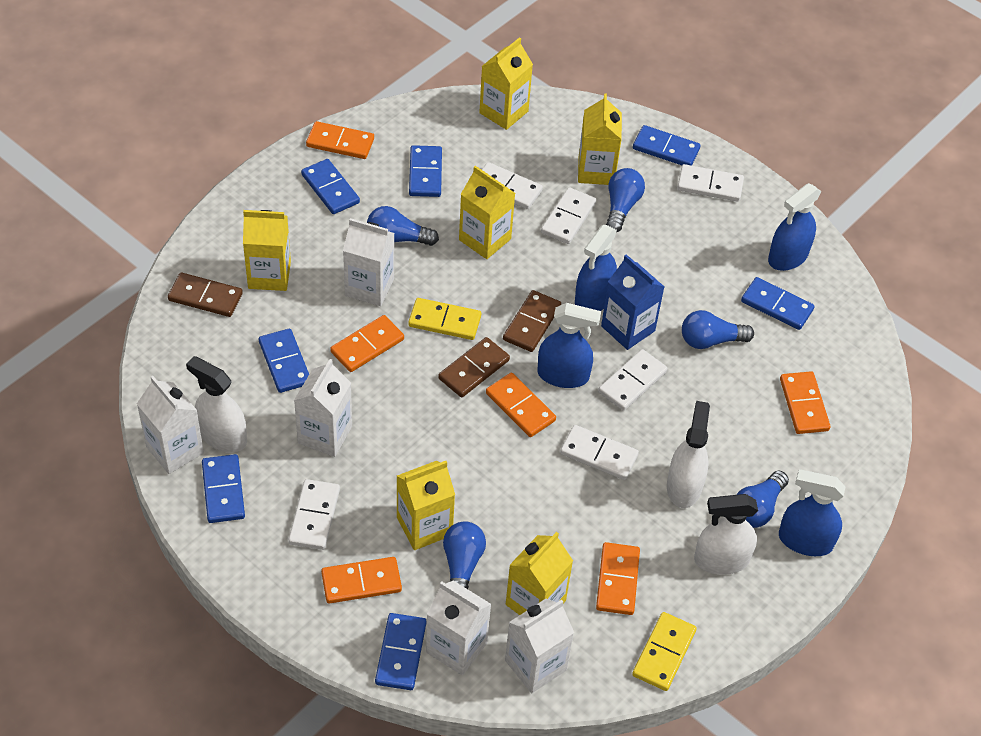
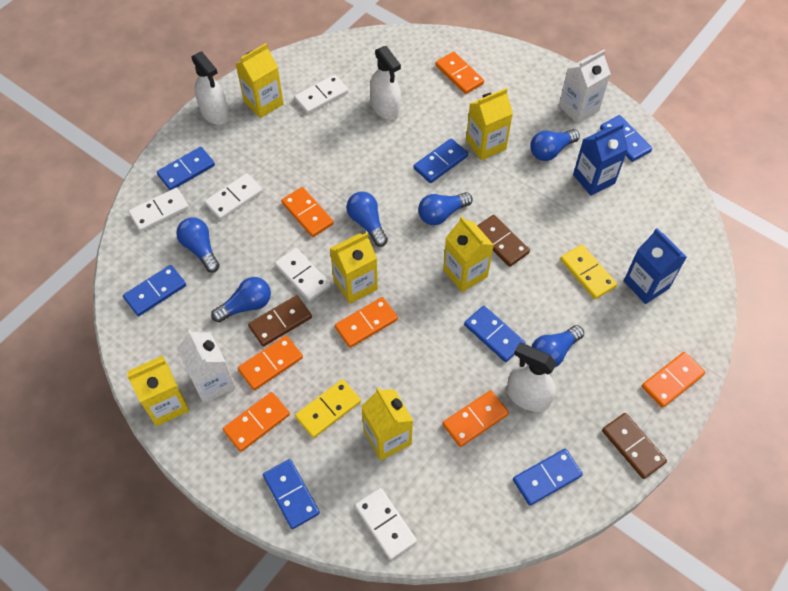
blue carton: 1 -> 2
blue light bulb: 5 -> 6
blue spray bottle: 4 -> 0
orange domino: 6 -> 7
white carton: 5 -> 2
white domino: 6 -> 5

